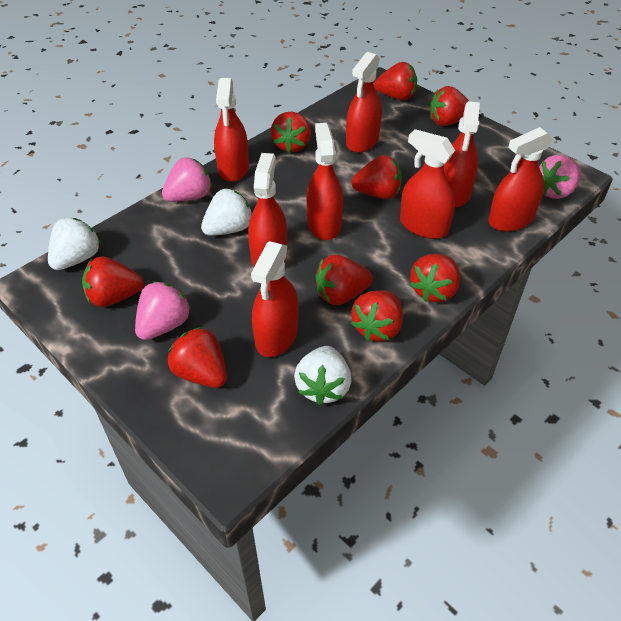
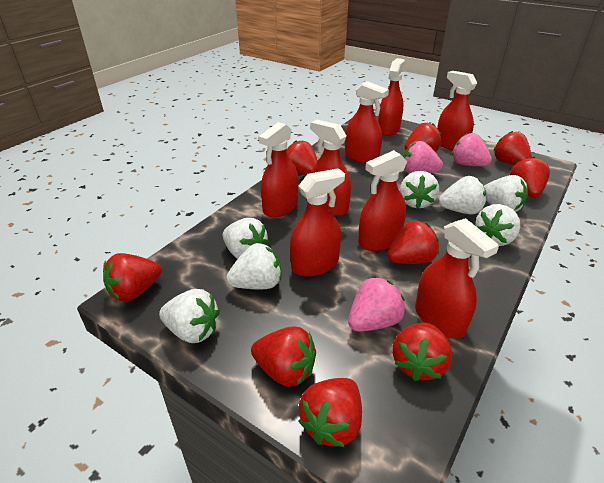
white strawberry: 3 -> 7

